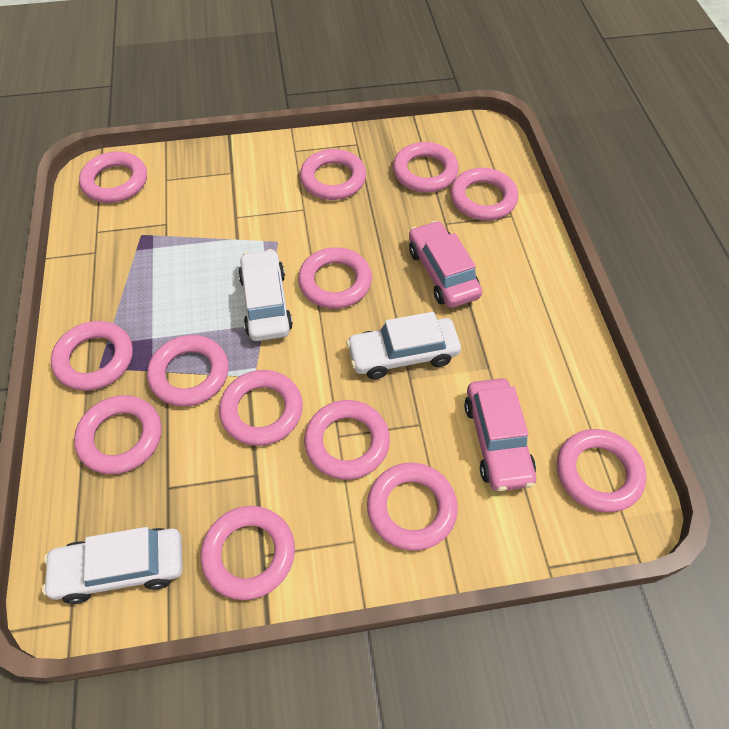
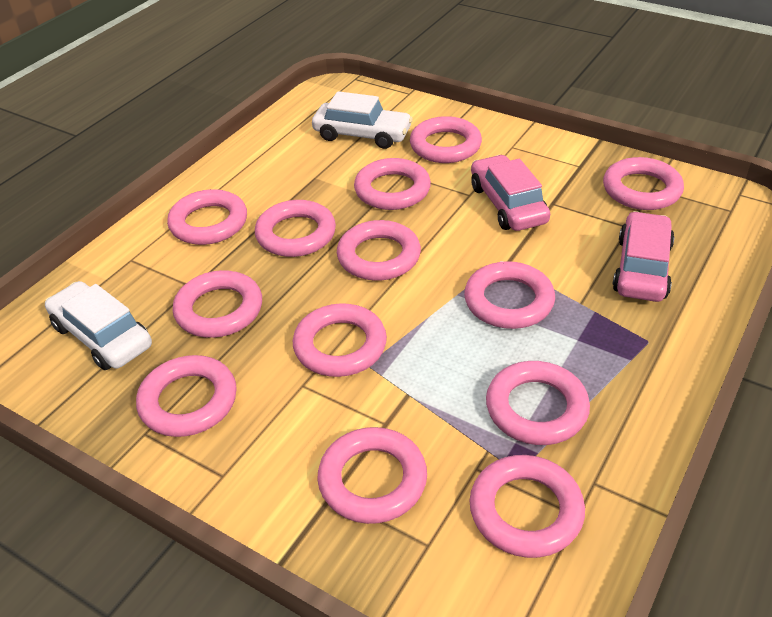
white car: 3 -> 2

